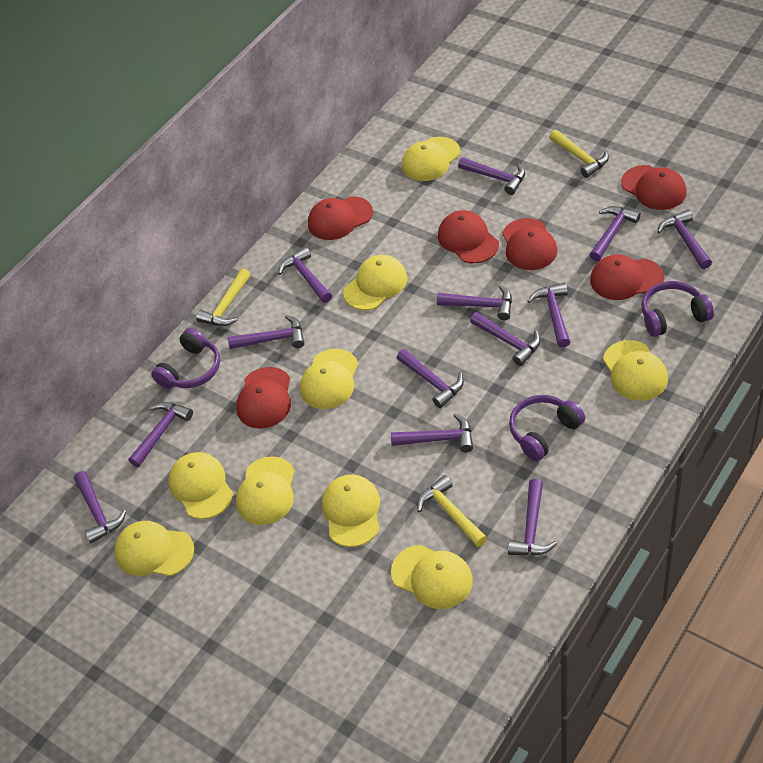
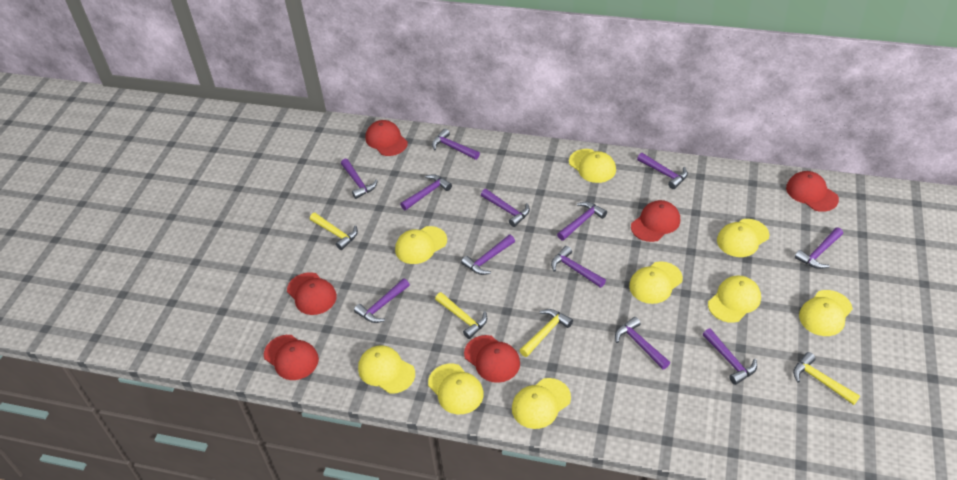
purple hammer: 13 -> 12
purple headphones: 3 -> 0
yellow hammer: 3 -> 4

